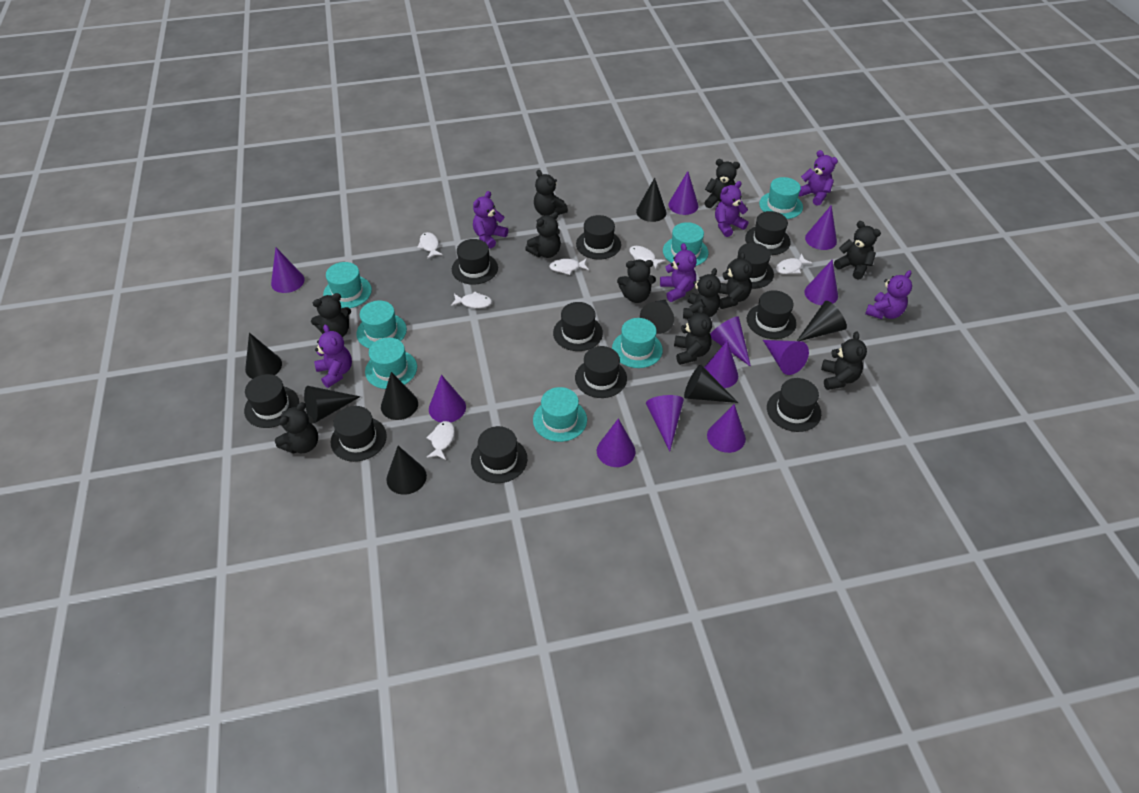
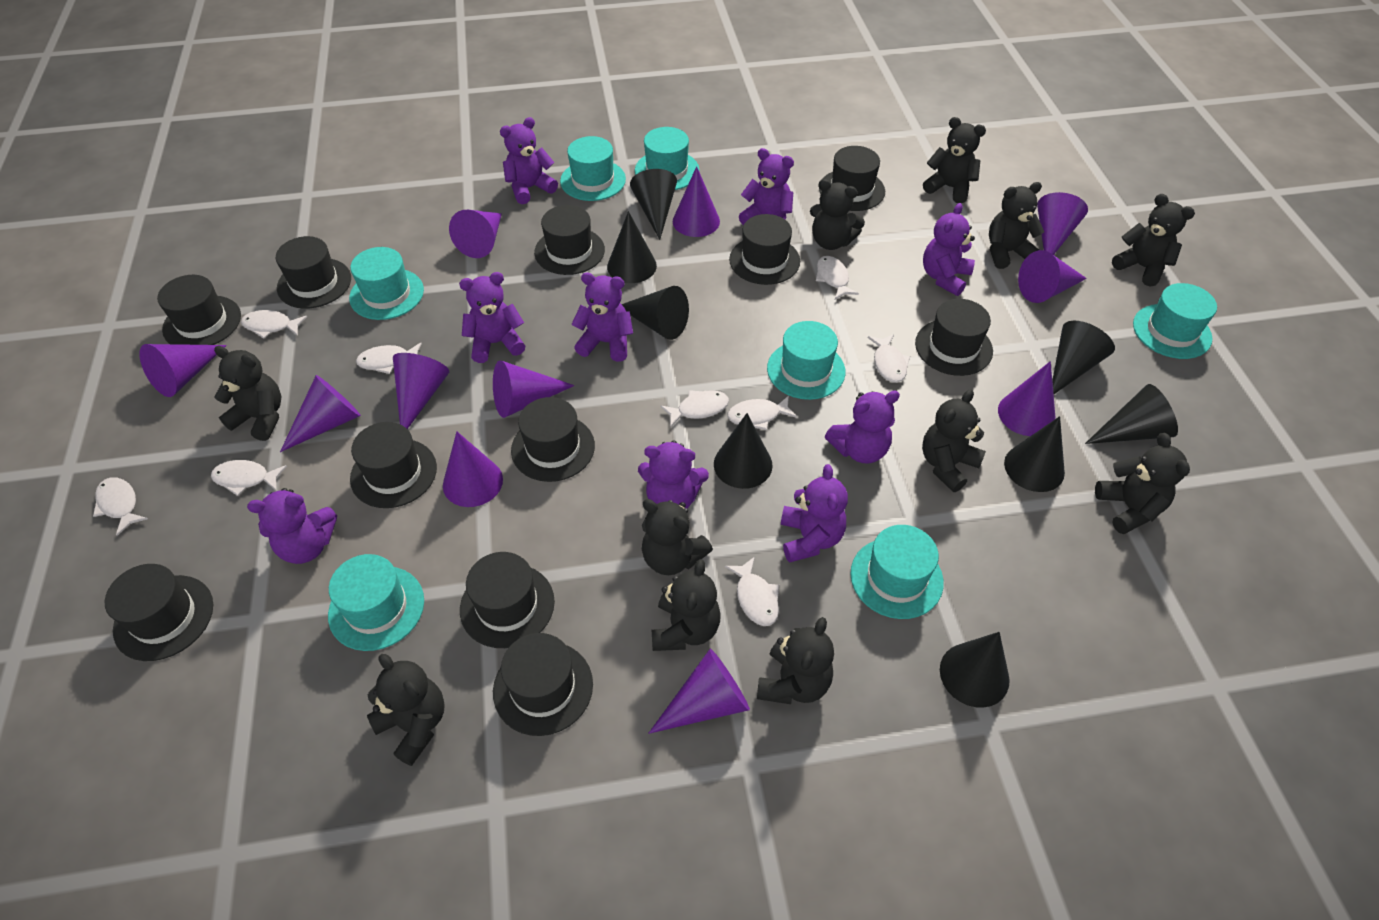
purple teddy bear: 6 -> 9
white fish: 6 -> 9

